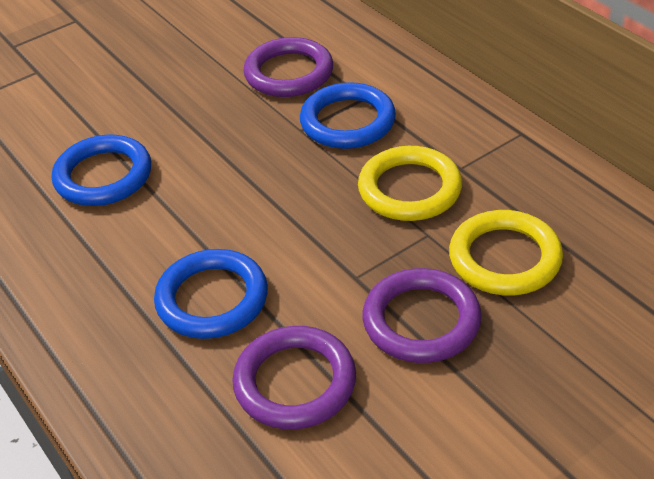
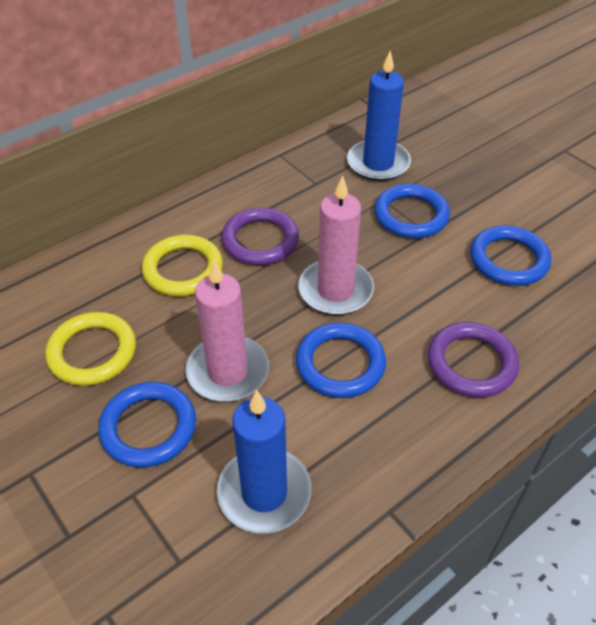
blue candle: 0 -> 2
blue ring: 3 -> 4
pink candle: 0 -> 2
purple ring: 3 -> 2

